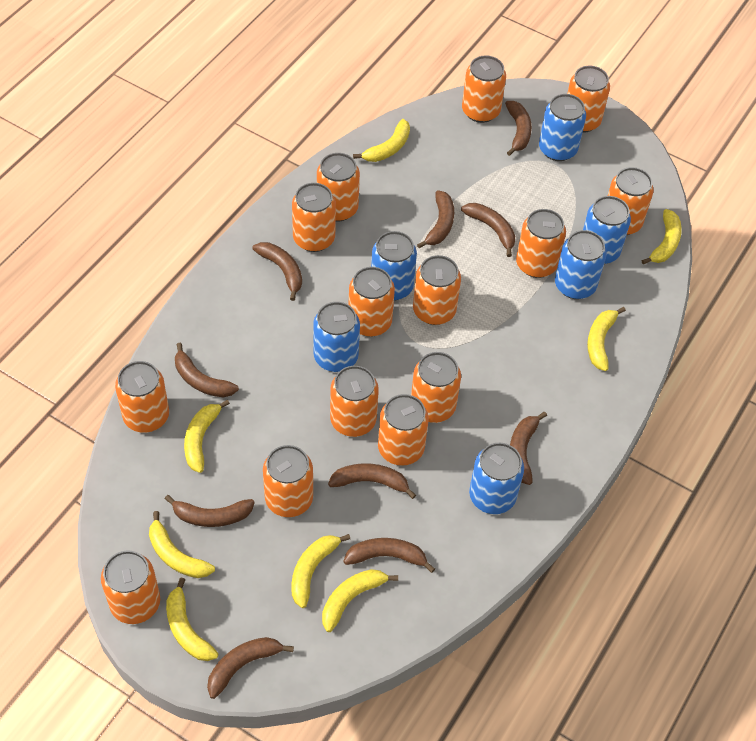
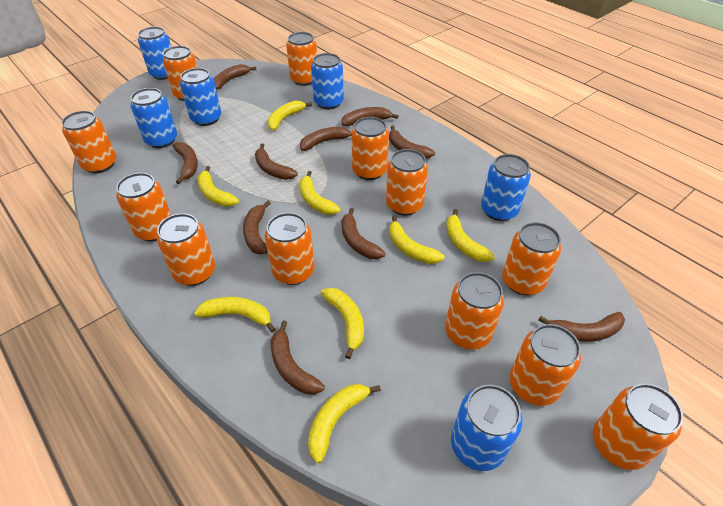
orange can: 14 -> 12

